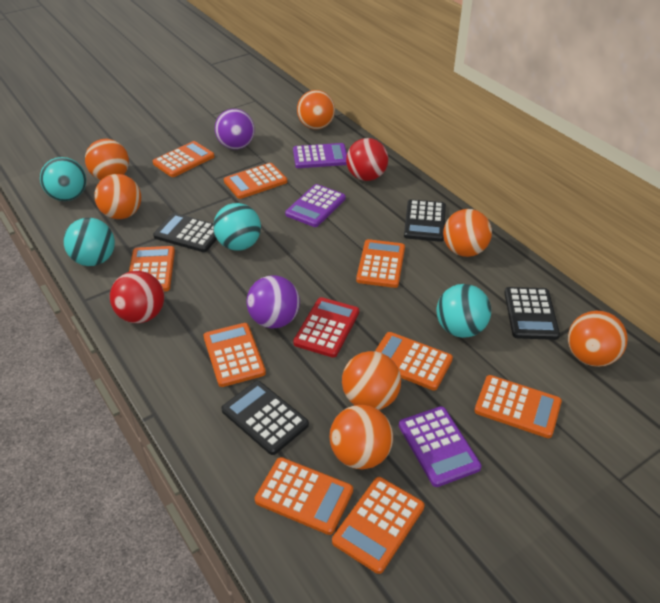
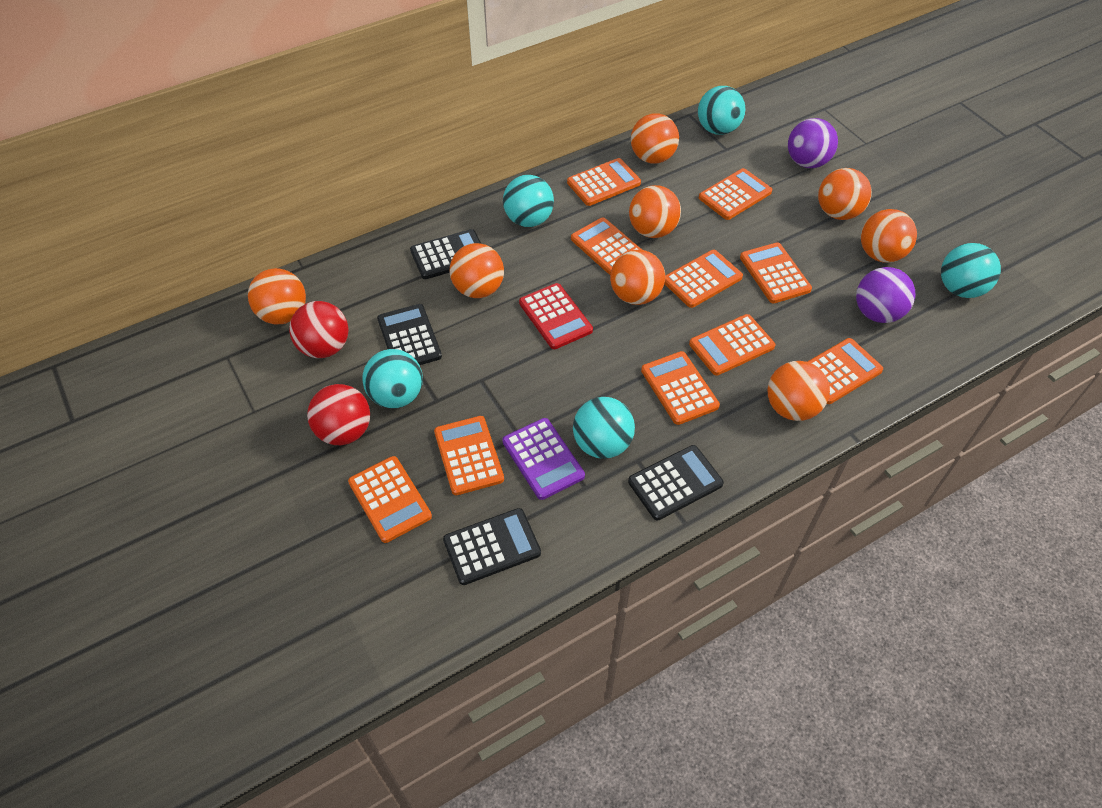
orange ball: 7 -> 8
orange calculator: 9 -> 10
purple calculator: 3 -> 1
turquoise ball: 4 -> 5

